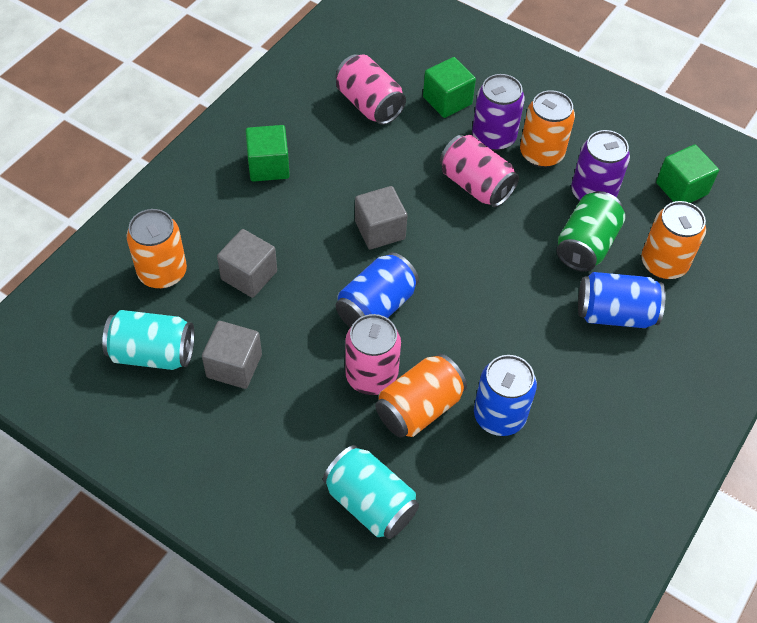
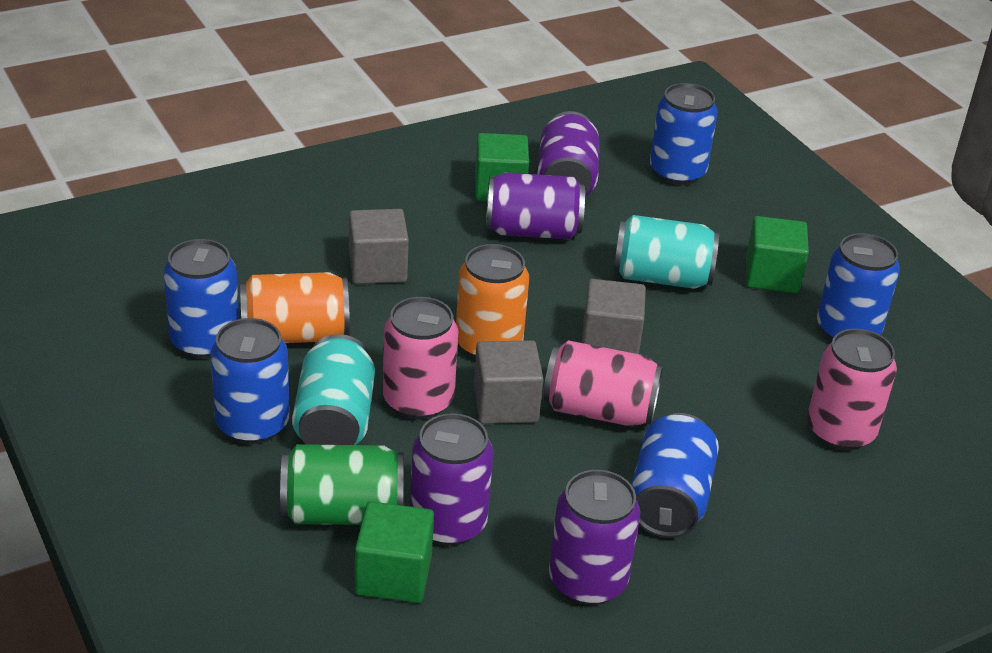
blue can: 3 -> 5
orange can: 4 -> 2
purple can: 2 -> 4

